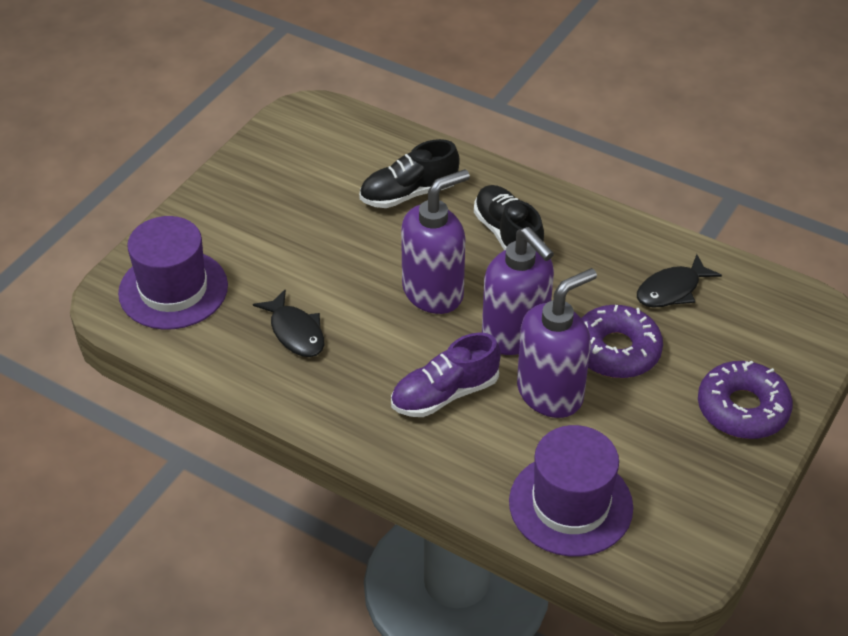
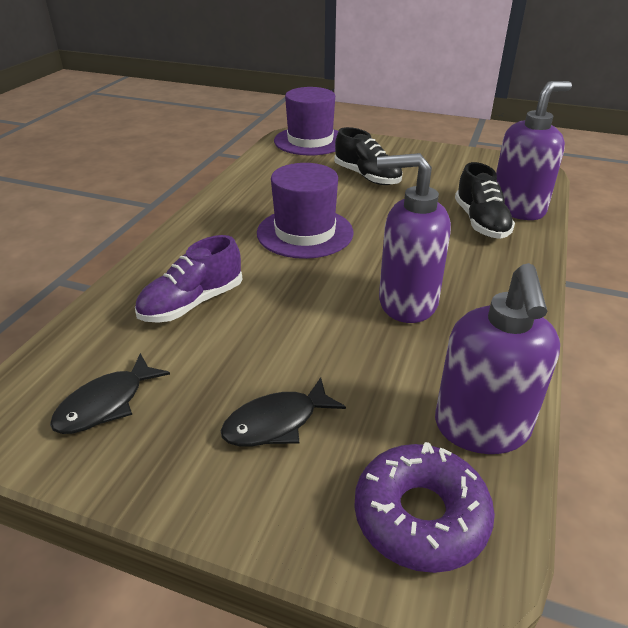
purple donut: 2 -> 1

